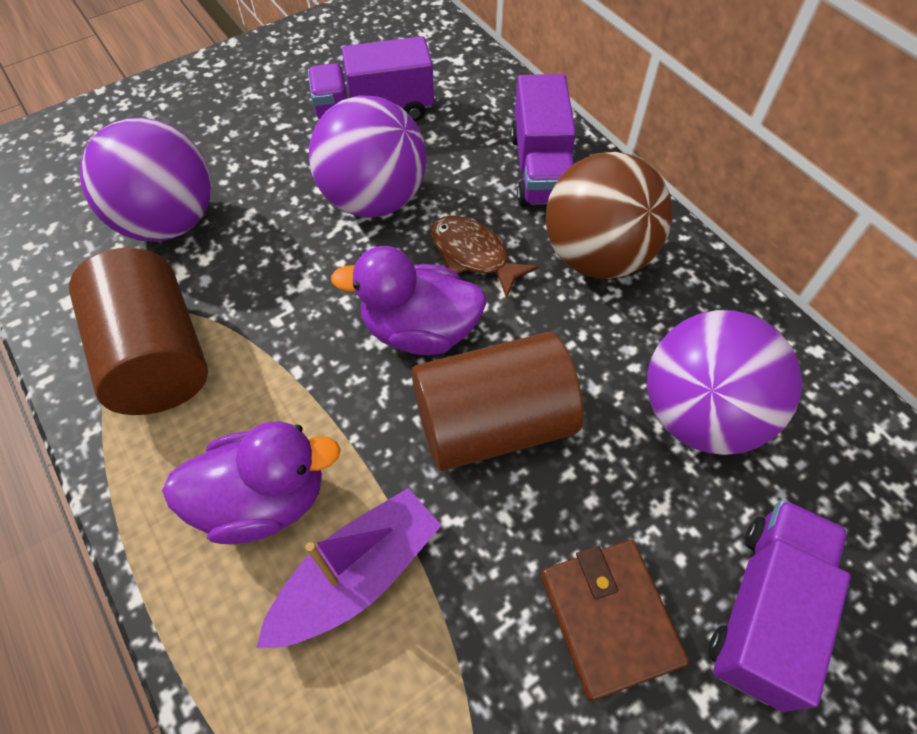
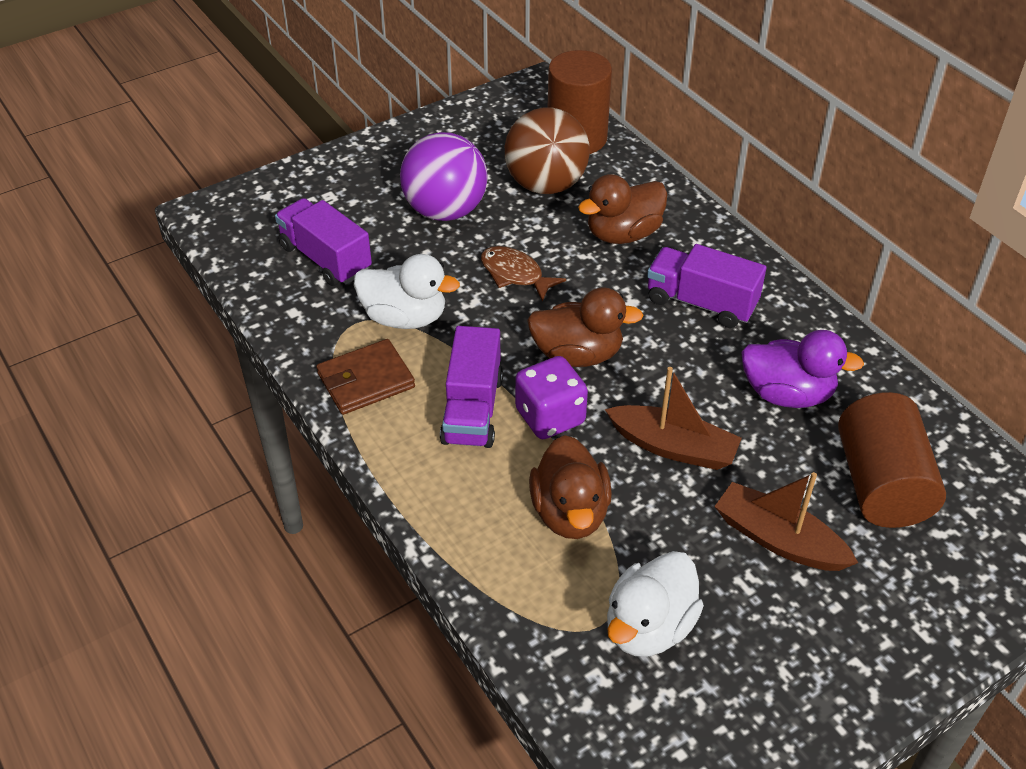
brown boat: 0 -> 2
brown duck: 0 -> 3
purple ball: 3 -> 1
purple boat: 1 -> 0
purple dice: 0 -> 1
purple duck: 2 -> 1
white duck: 0 -> 2

